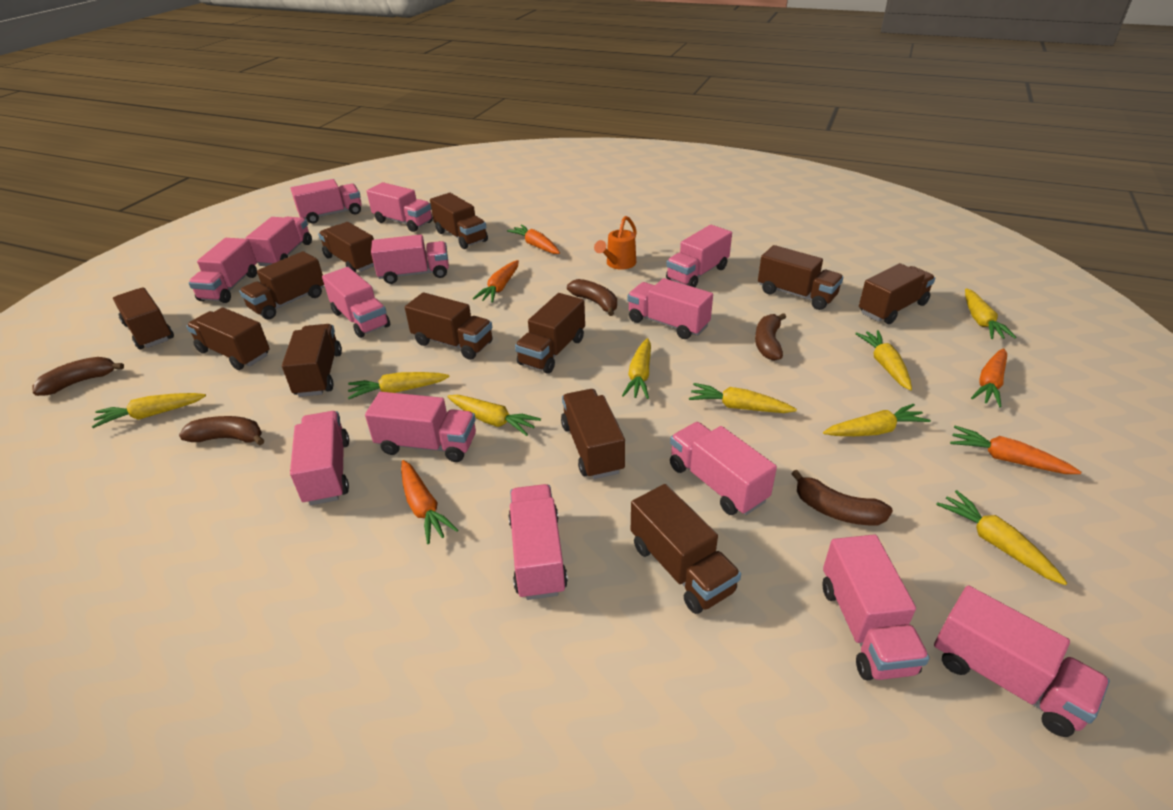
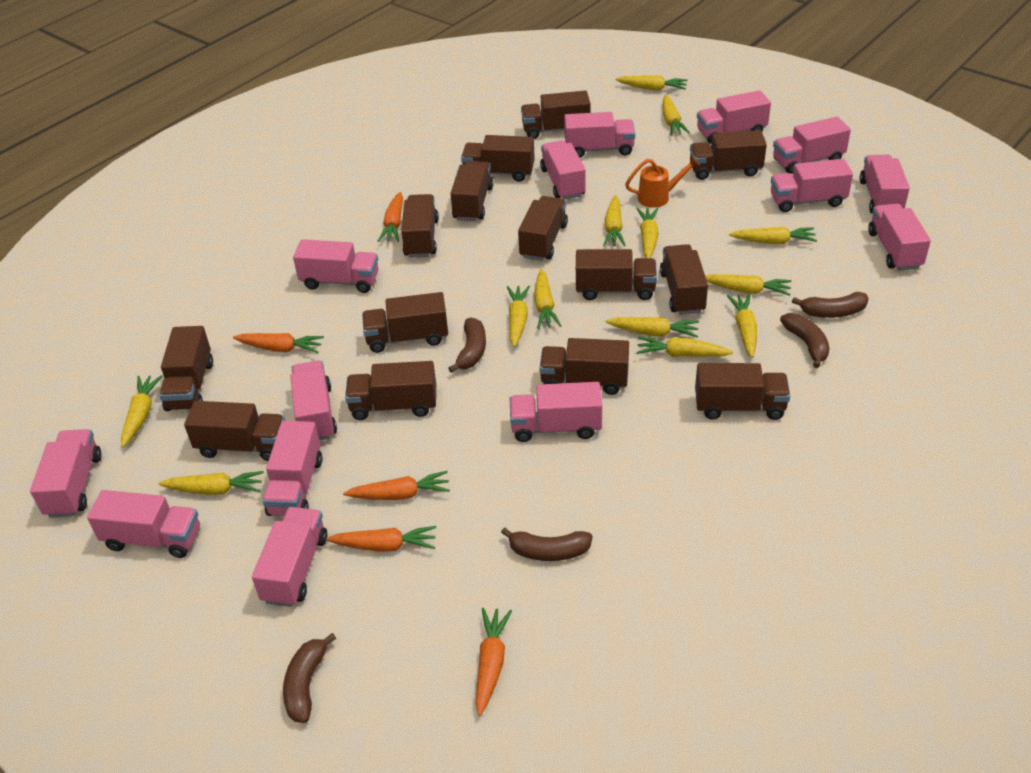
brown truck: 12 -> 14
yellow carrot: 9 -> 13

